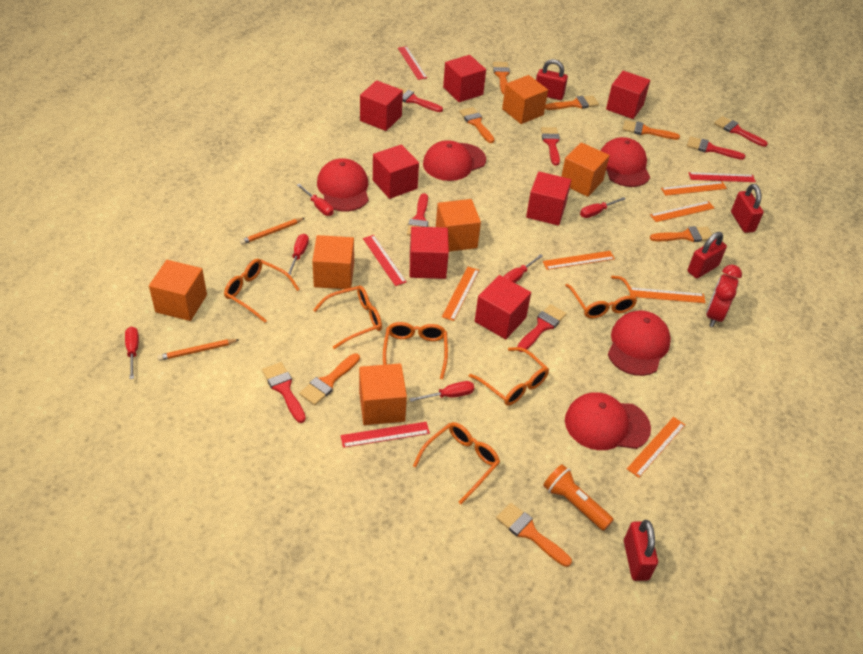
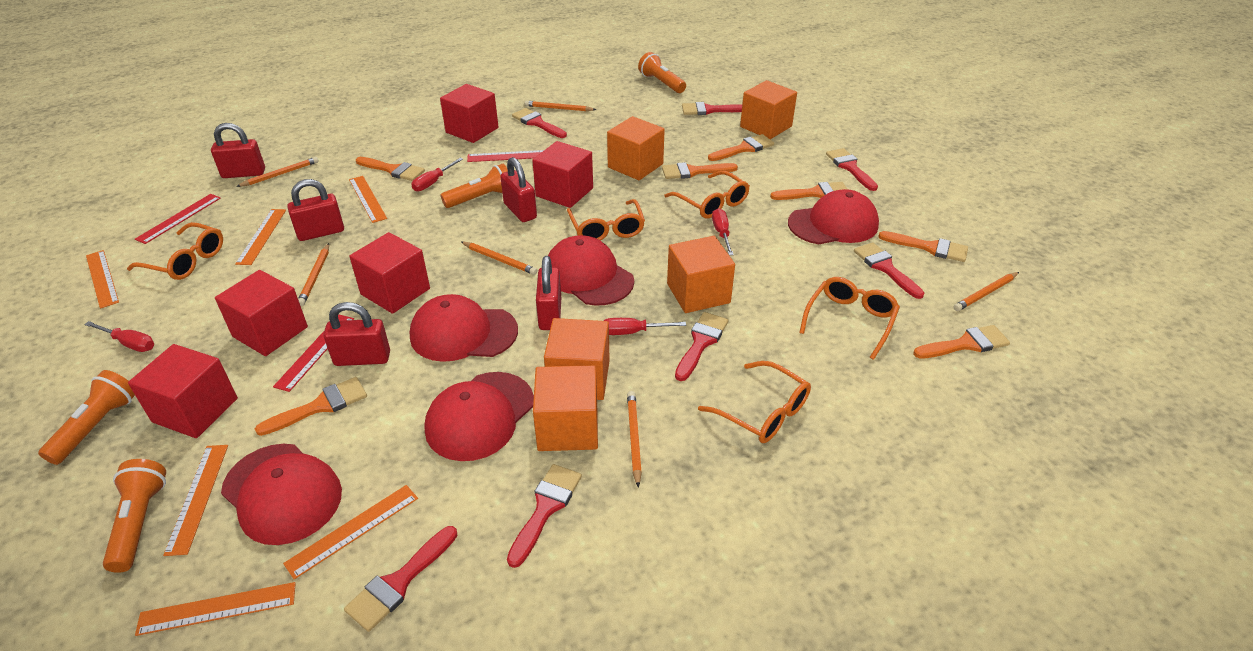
orange cube: 6 -> 5
orange flashlight: 1 -> 4
orange glasses: 6 -> 5
orange pencil: 2 -> 6
red clock: 1 -> 0
red cube: 7 -> 5
red padlock: 4 -> 5
red ruler: 4 -> 3
red screwdriver: 6 -> 4

